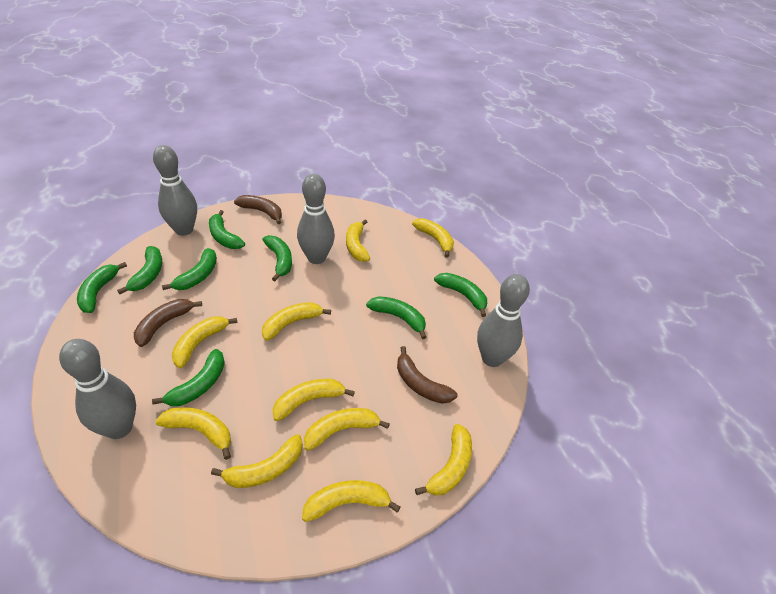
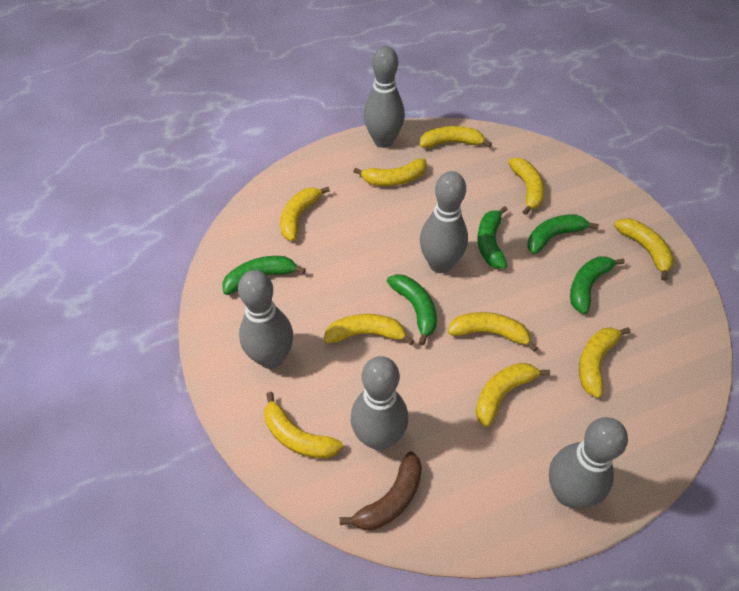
brown banana: 3 -> 1
green banana: 8 -> 5
grey bowling pin: 4 -> 5

